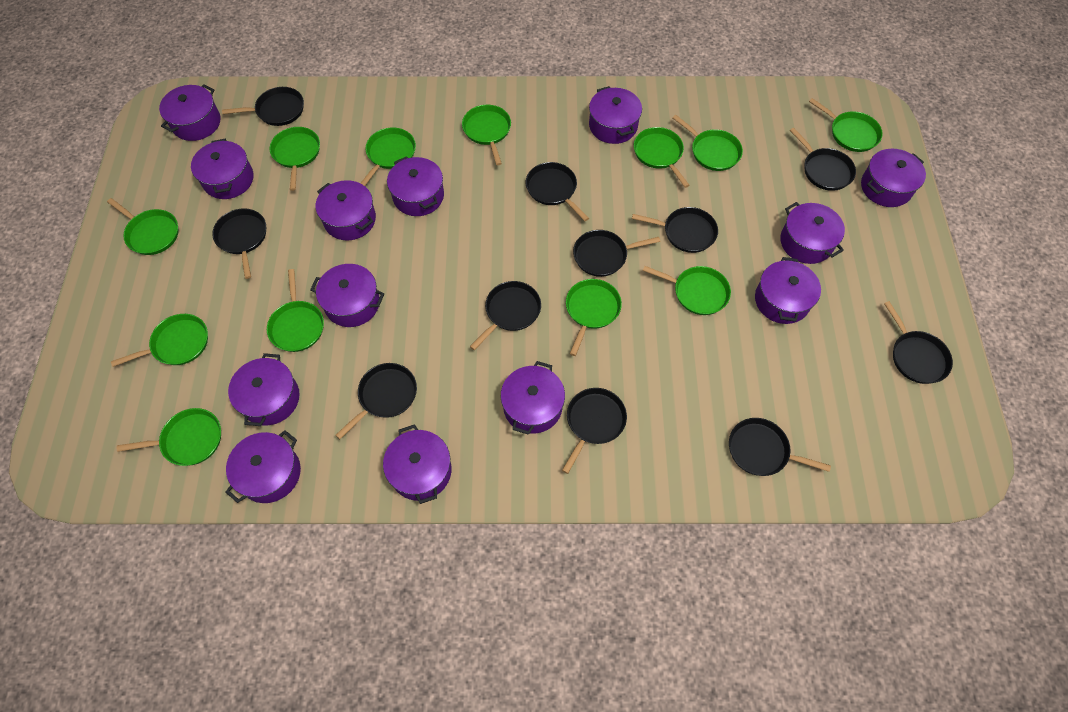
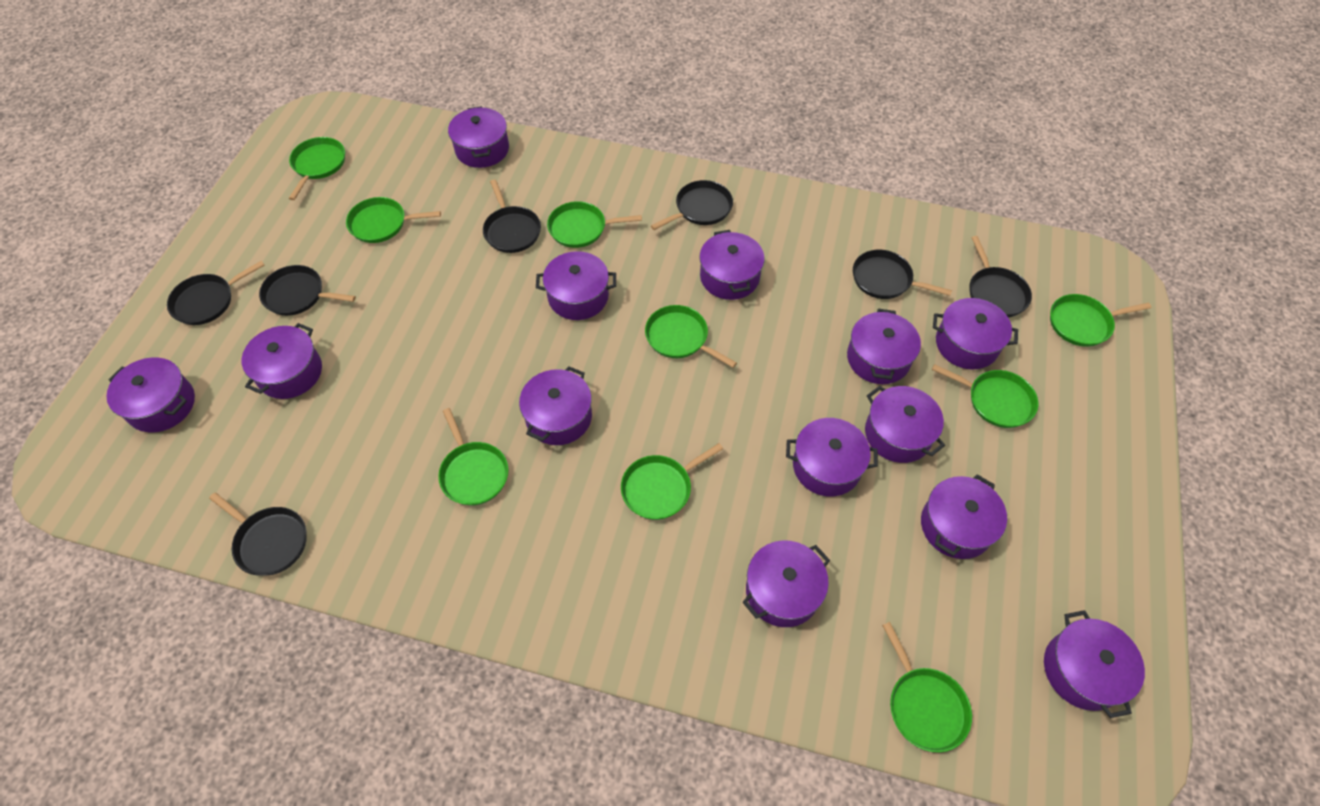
black pan: 11 -> 7
green pan: 12 -> 9

